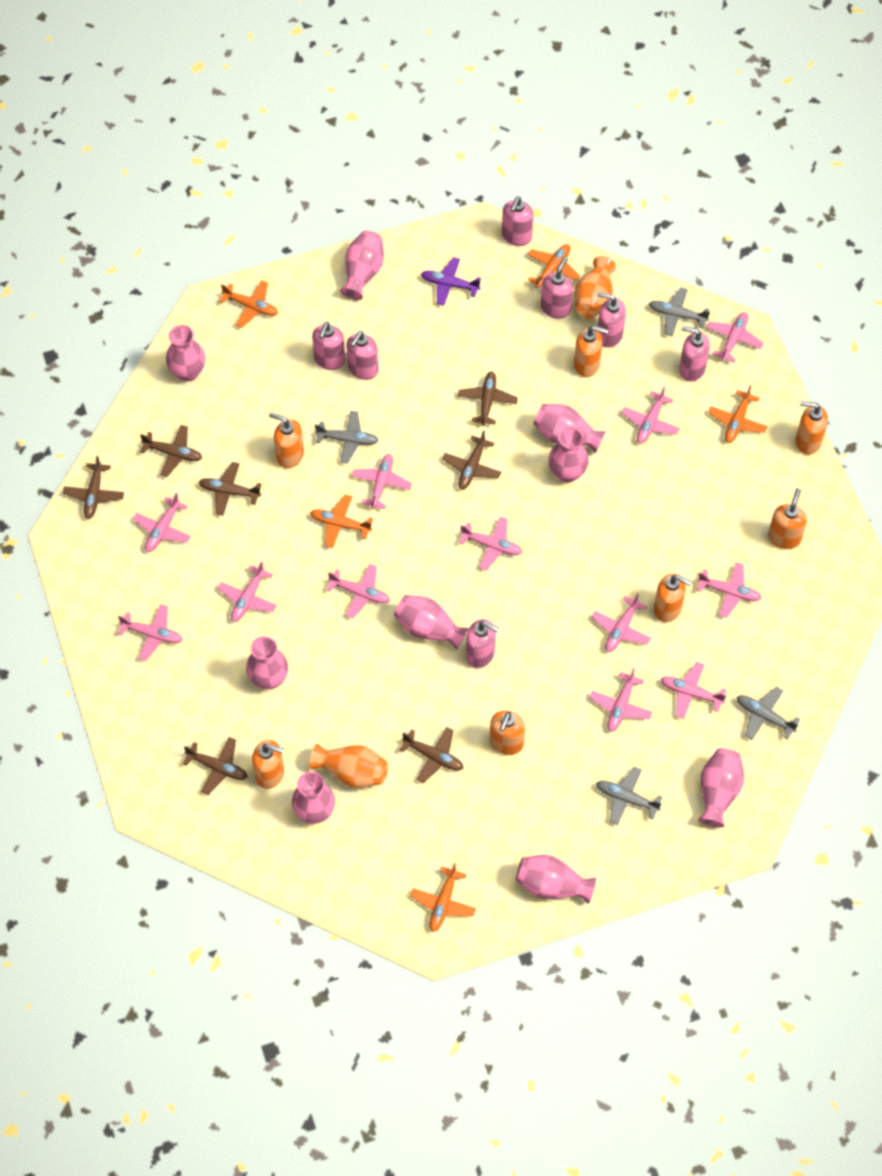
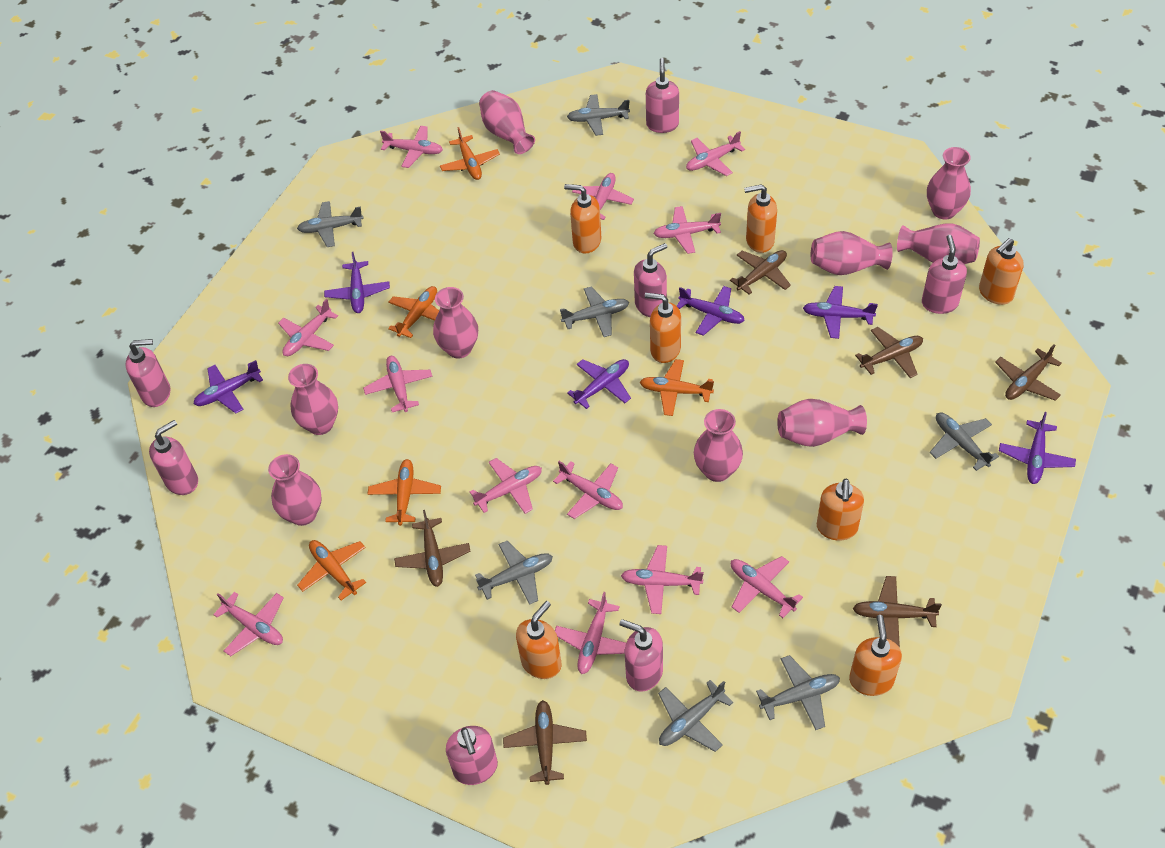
brown plane: 7 -> 6
grey plane: 4 -> 7
orange vase: 2 -> 0
purple plane: 1 -> 6

